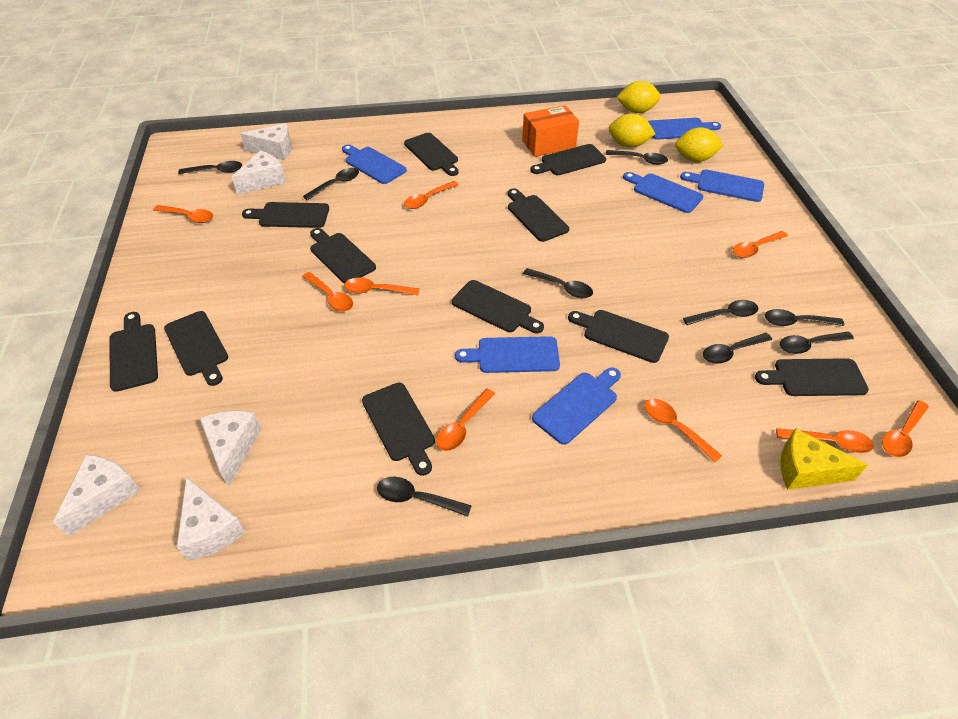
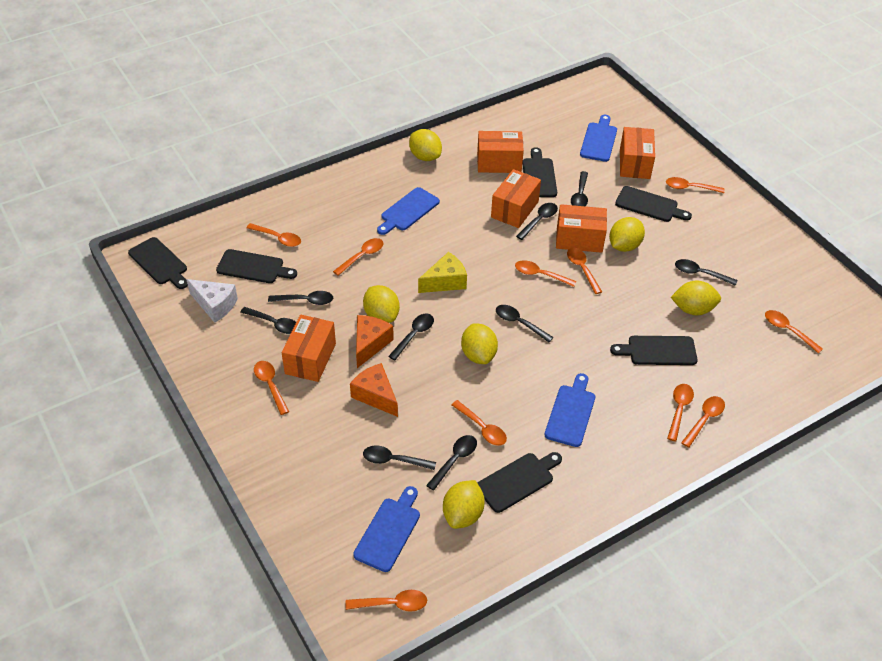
black cutting board: 11 -> 6
blue cutting board: 6 -> 4
orange box: 1 -> 5
orange cheese: 0 -> 2
orange spoon: 9 -> 11
white cheese: 5 -> 1
yellow lemon: 3 -> 6

